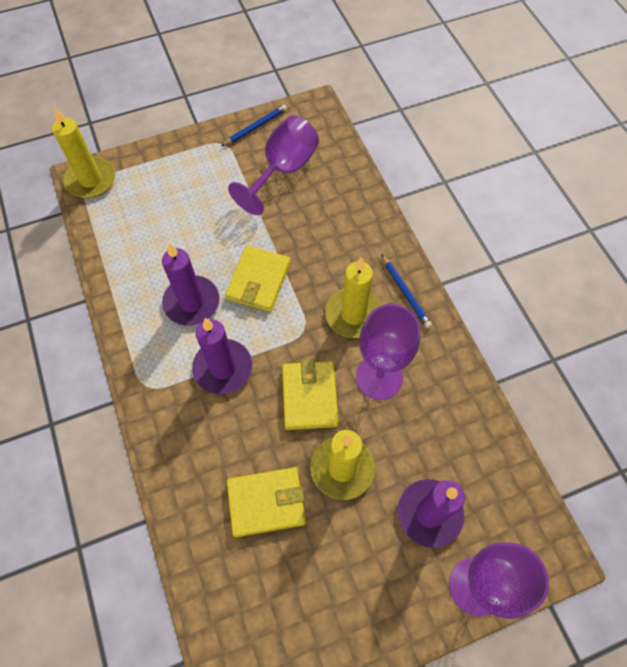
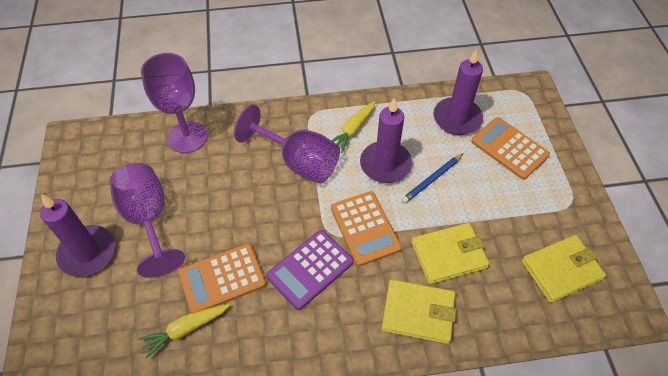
blue pencil: 2 -> 1
orange calculator: 0 -> 3
purple calculator: 0 -> 1
yellow candle: 3 -> 0
yellow carrot: 0 -> 2

